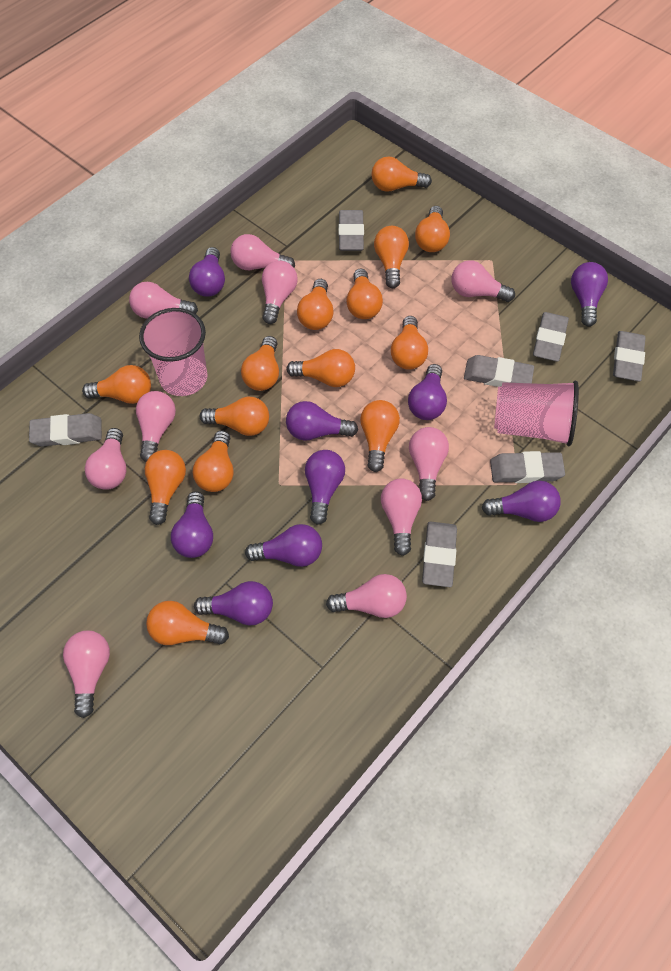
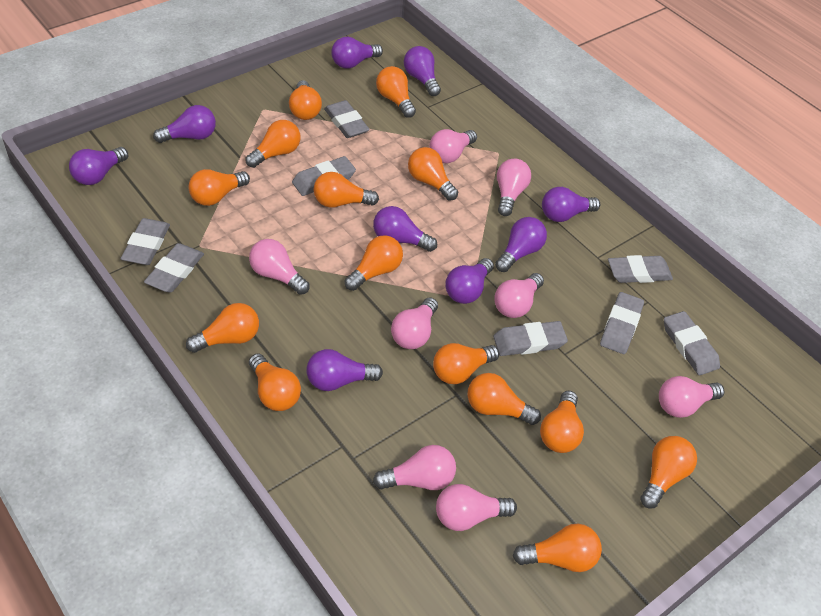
grey eraser: 7 -> 8
pink cup: 2 -> 0
pink light bulb: 10 -> 8

